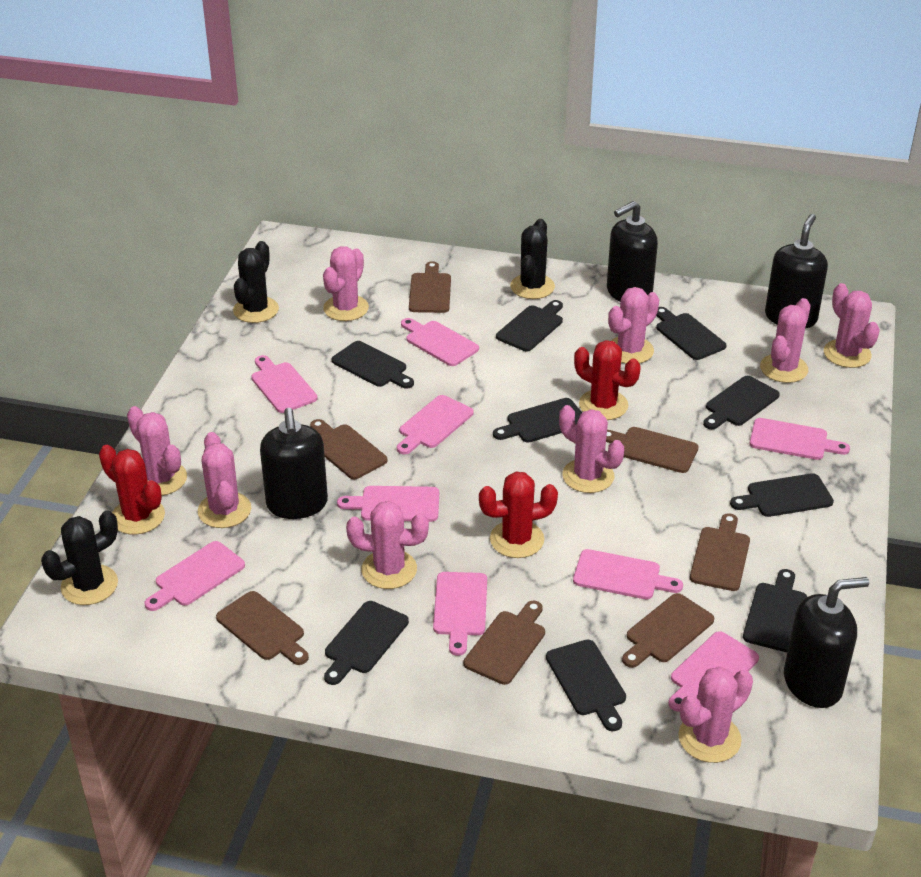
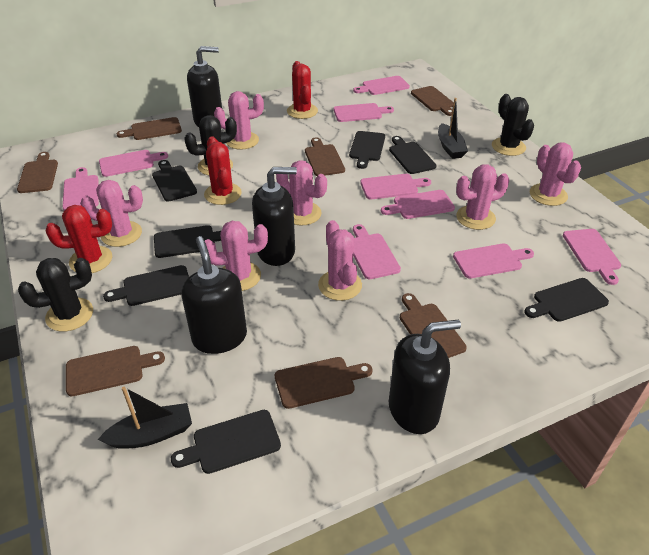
black boat: 0 -> 2
black cutting board: 9 -> 7
pink cactus: 9 -> 7

